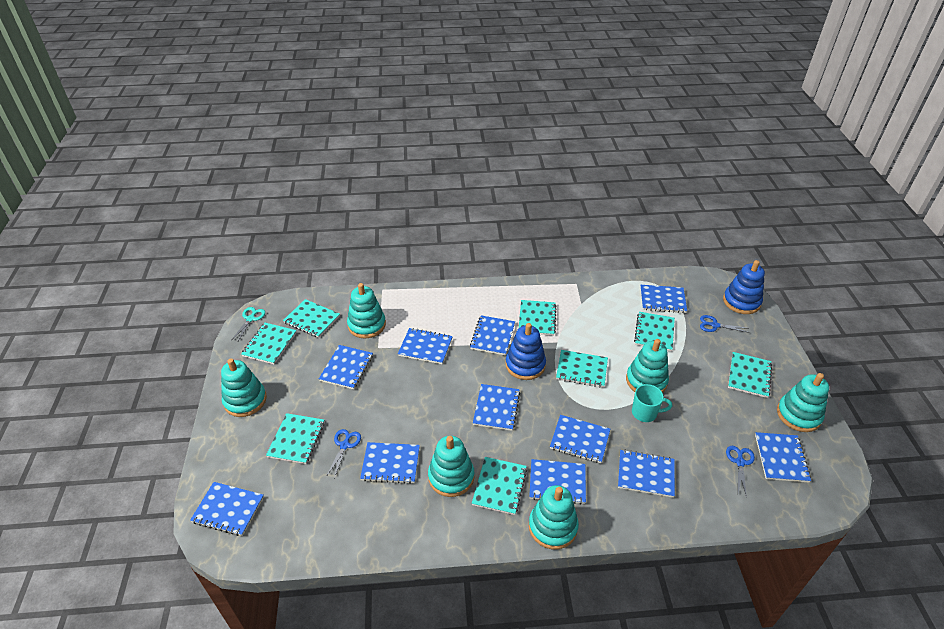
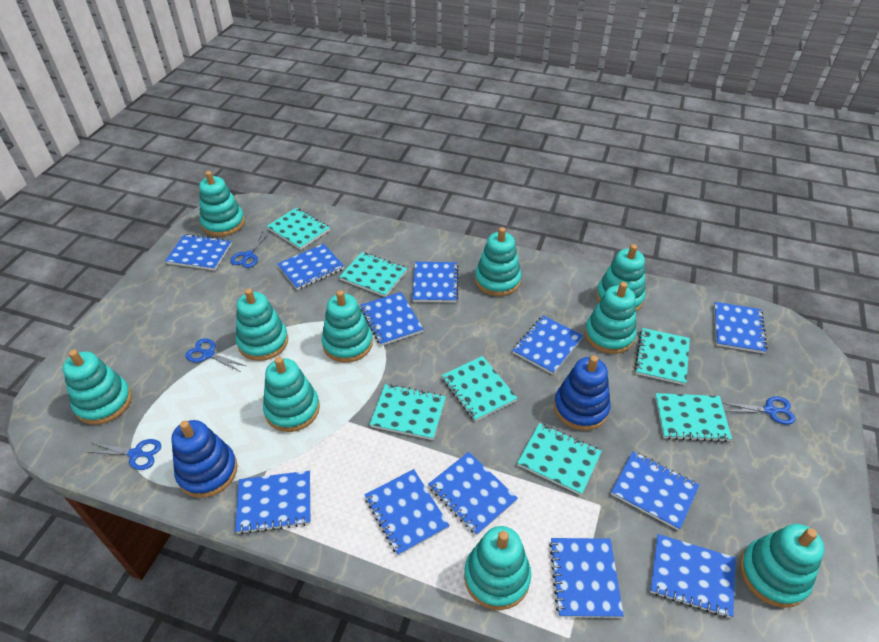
blue notebook: 11 -> 12
blue scissors: 3 -> 4
turquoise mug: 1 -> 0
turquoise notebook: 8 -> 7
turquoise scissors: 1 -> 0
turquoise stacking toy: 6 -> 10

